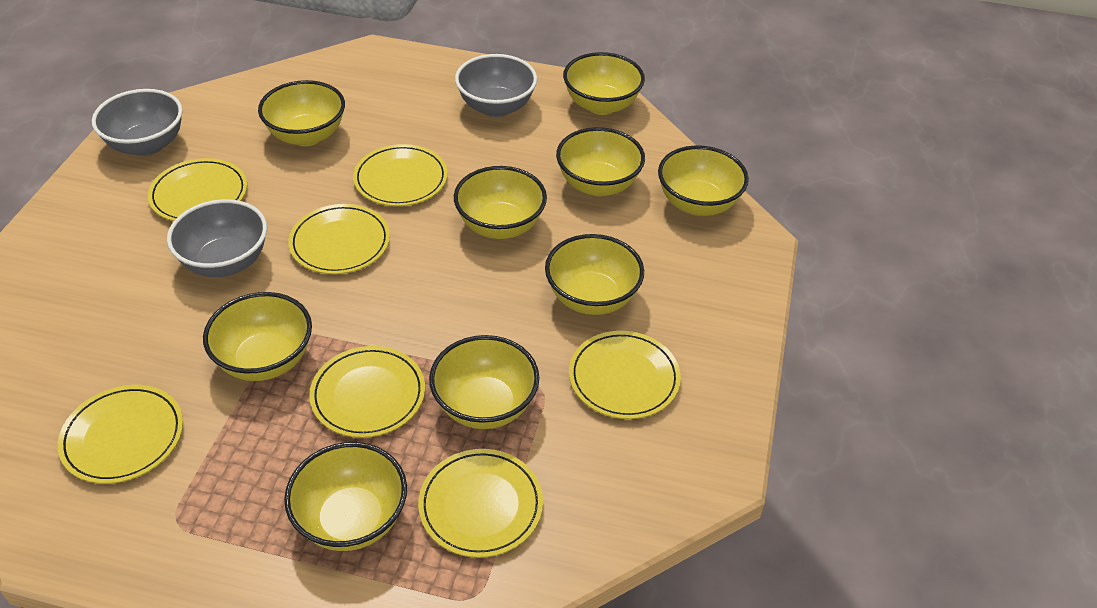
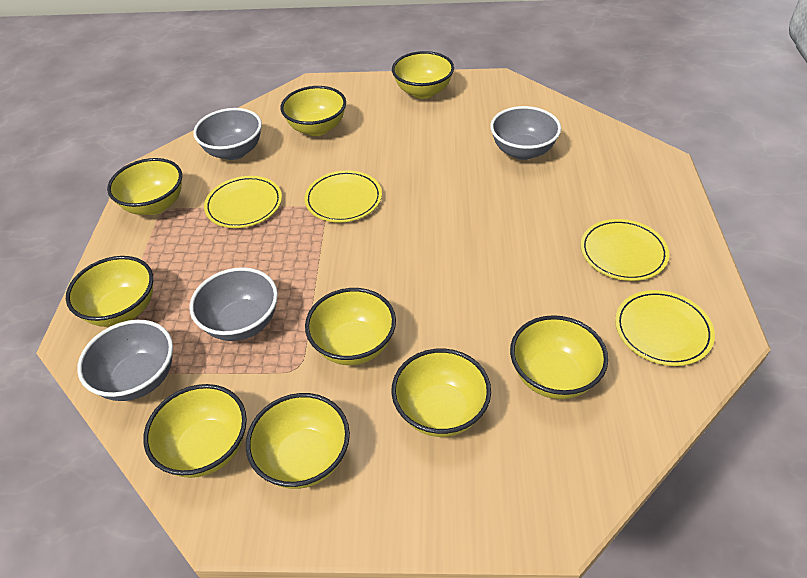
grey bowl: 3 -> 4
yellow plate: 7 -> 4

